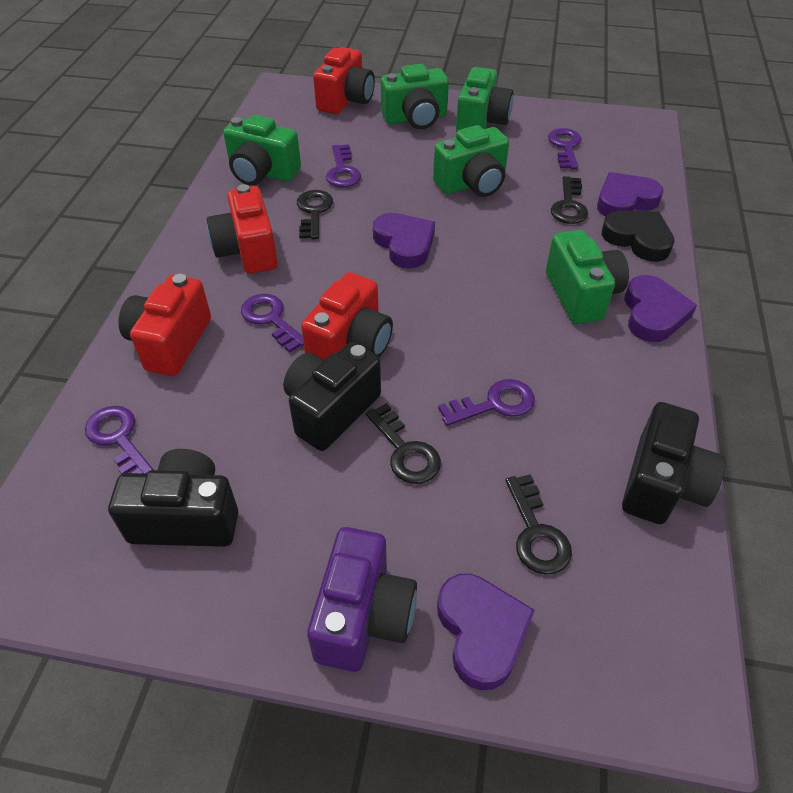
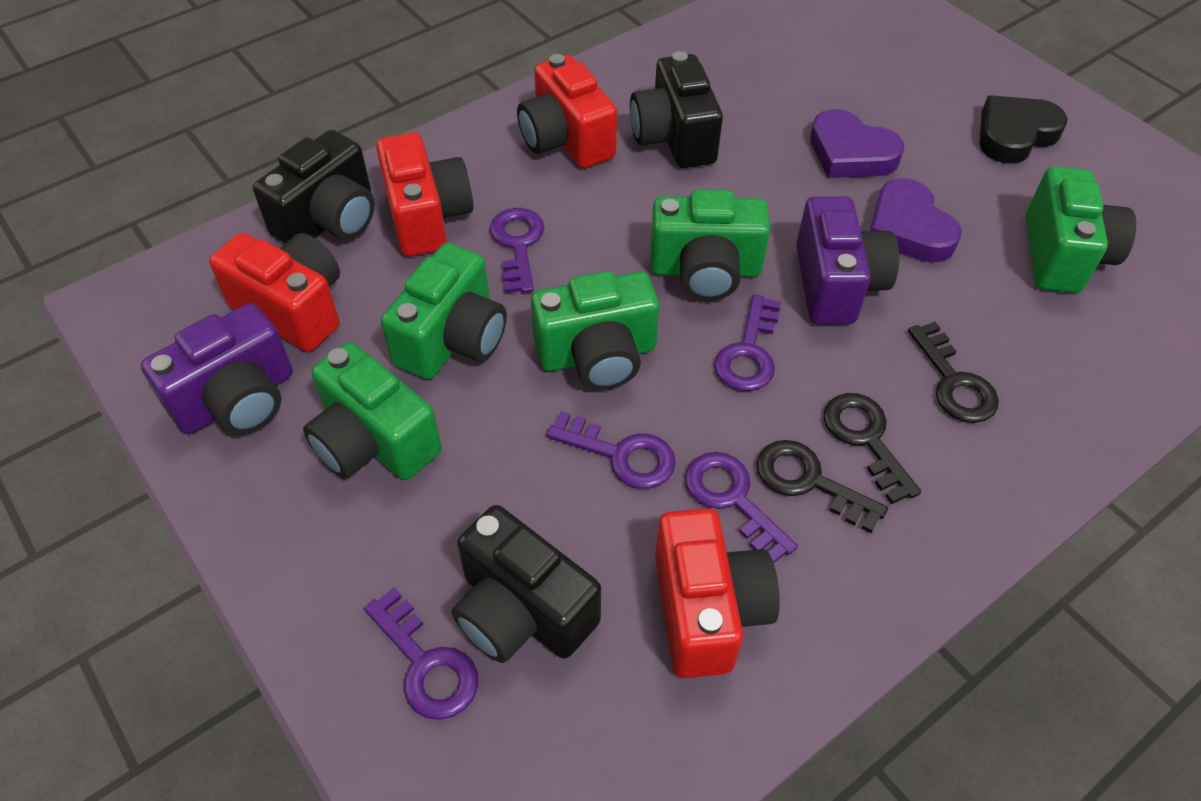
black key: 4 -> 3
purple camera: 1 -> 2
purple heart: 4 -> 2

